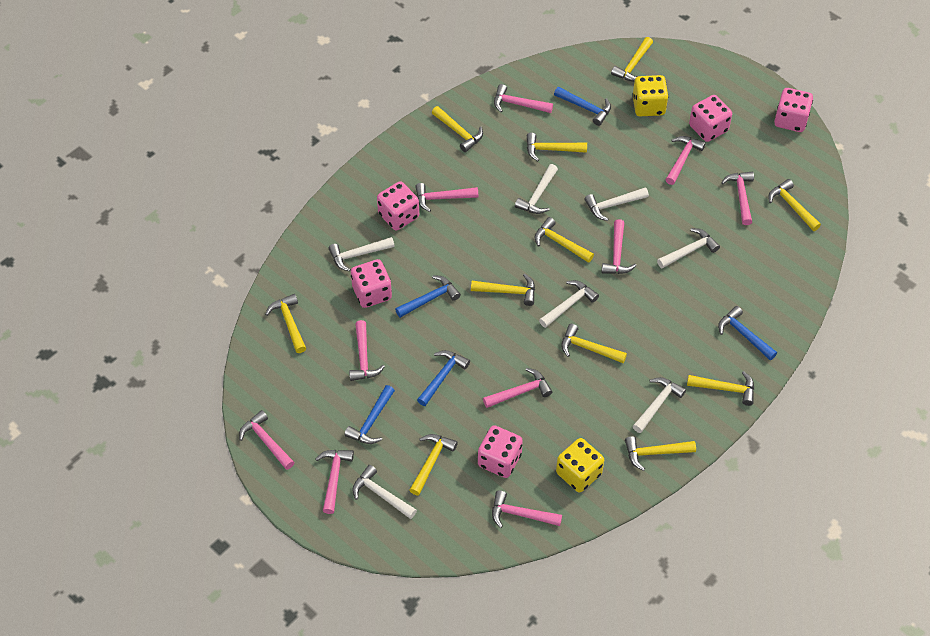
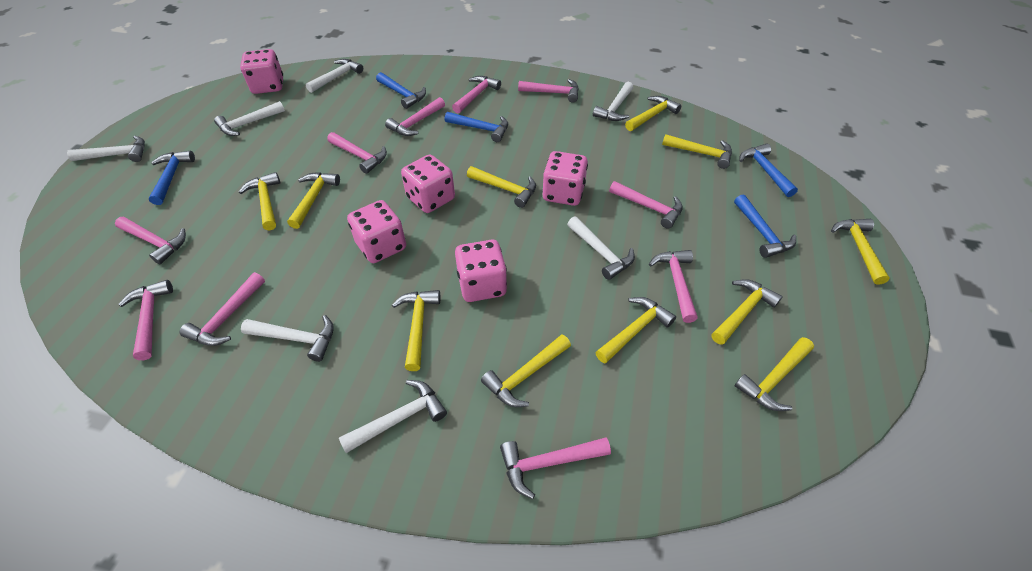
yellow dice: 2 -> 0

